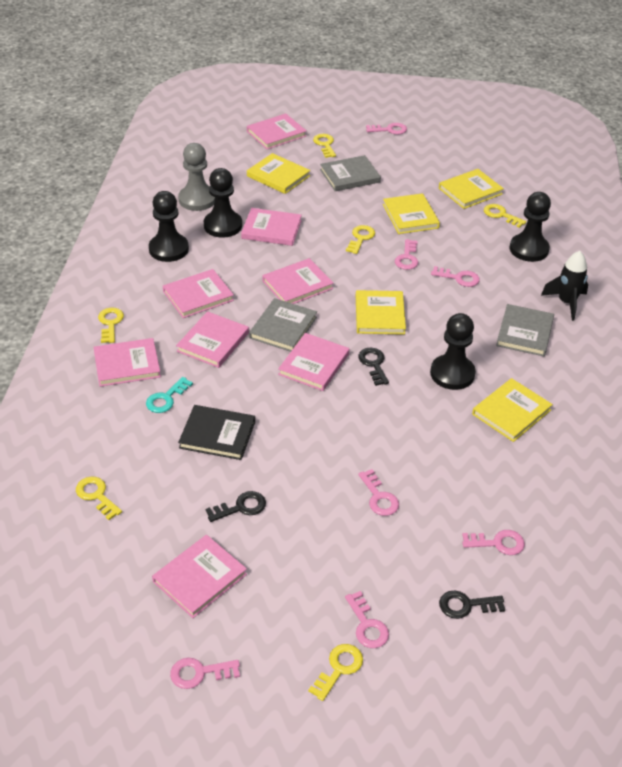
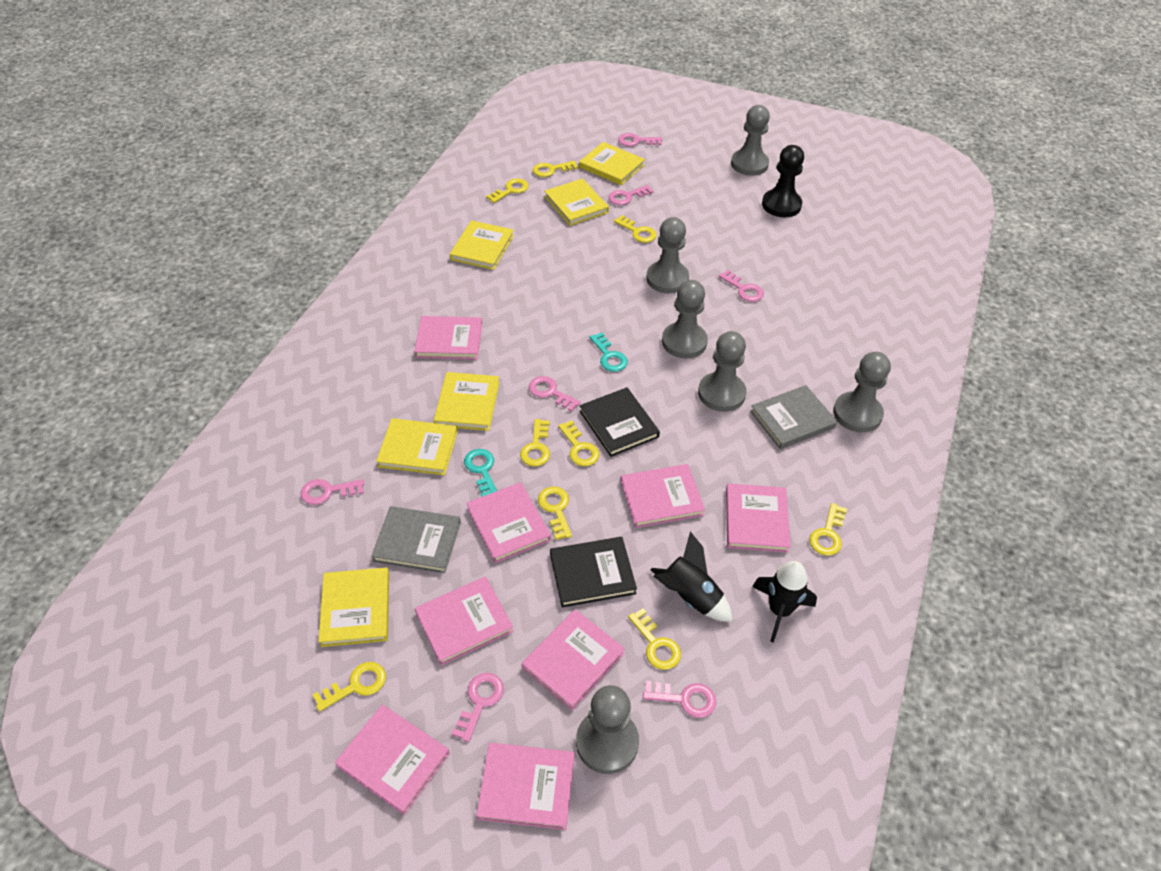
black book: 1 -> 2
black key: 3 -> 0
black pawn: 4 -> 1
black rocket: 1 -> 2
grey book: 3 -> 2
grey pawn: 1 -> 6
turquoise key: 1 -> 2
yellow book: 5 -> 6
yellow key: 6 -> 9

